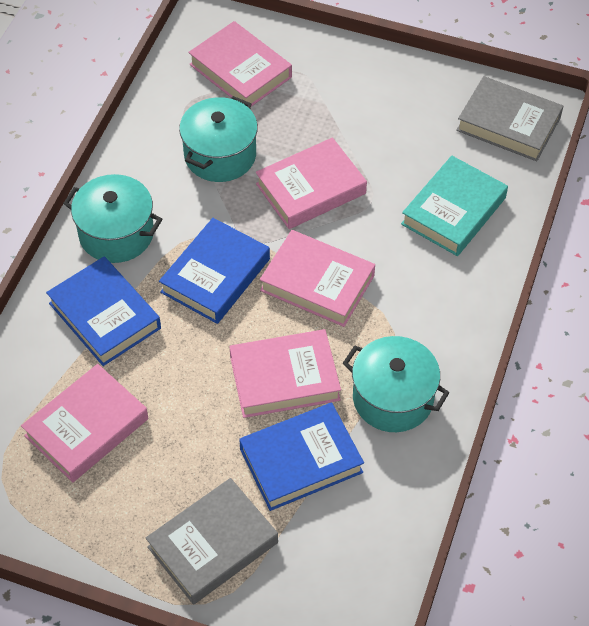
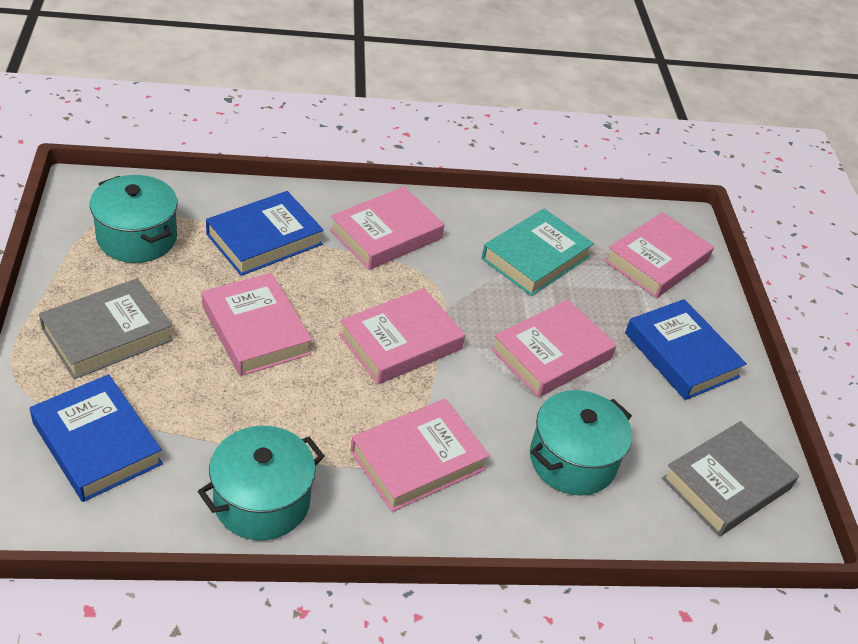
pink book: 5 -> 6

